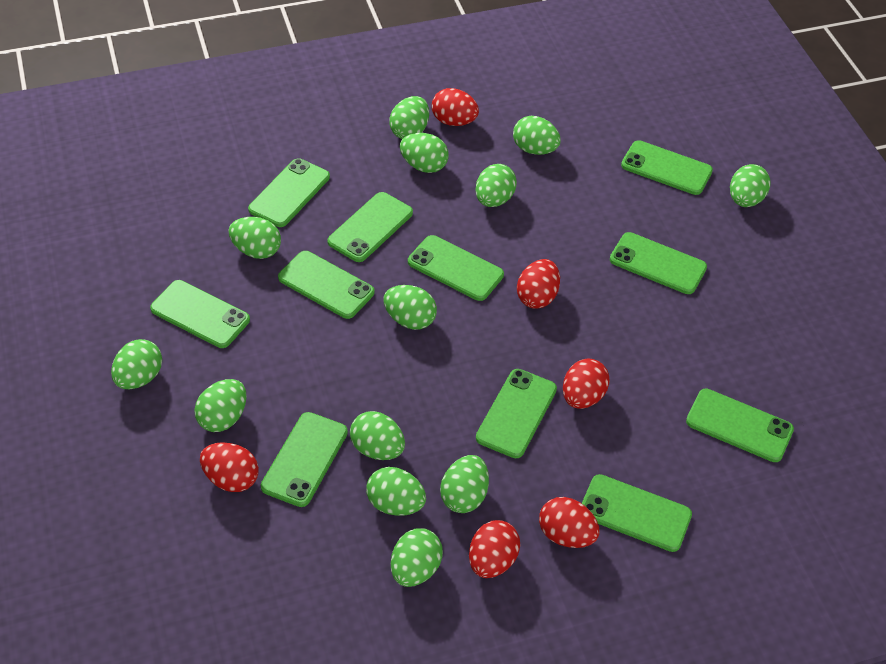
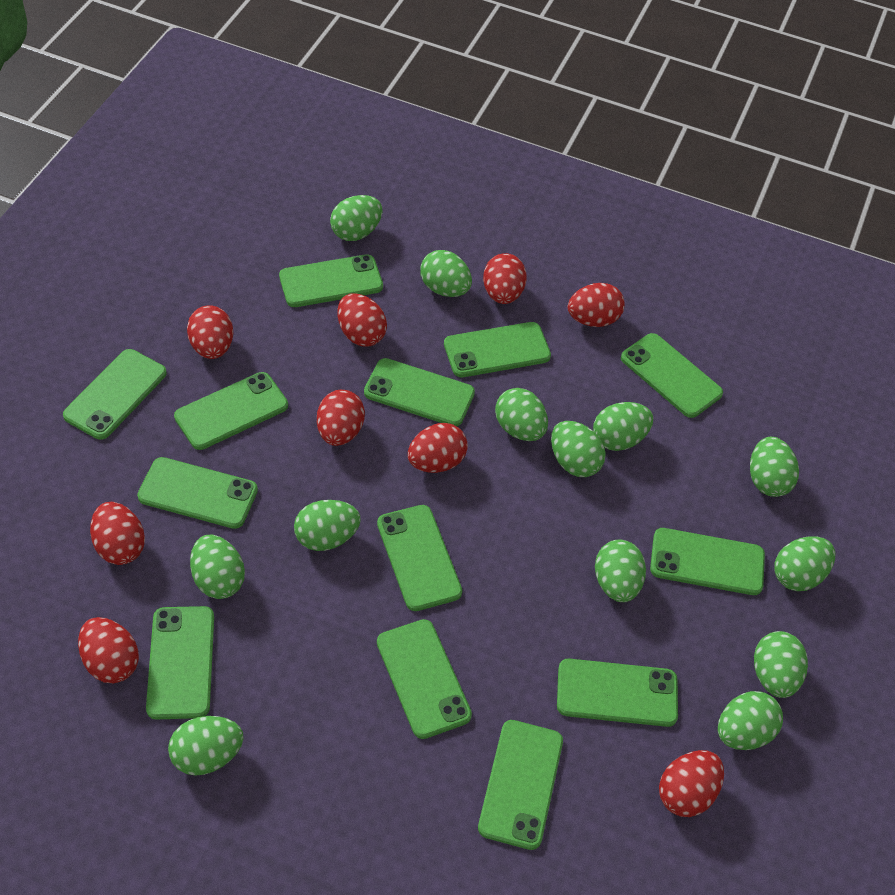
green phone: 11 -> 13
red egg: 6 -> 9

